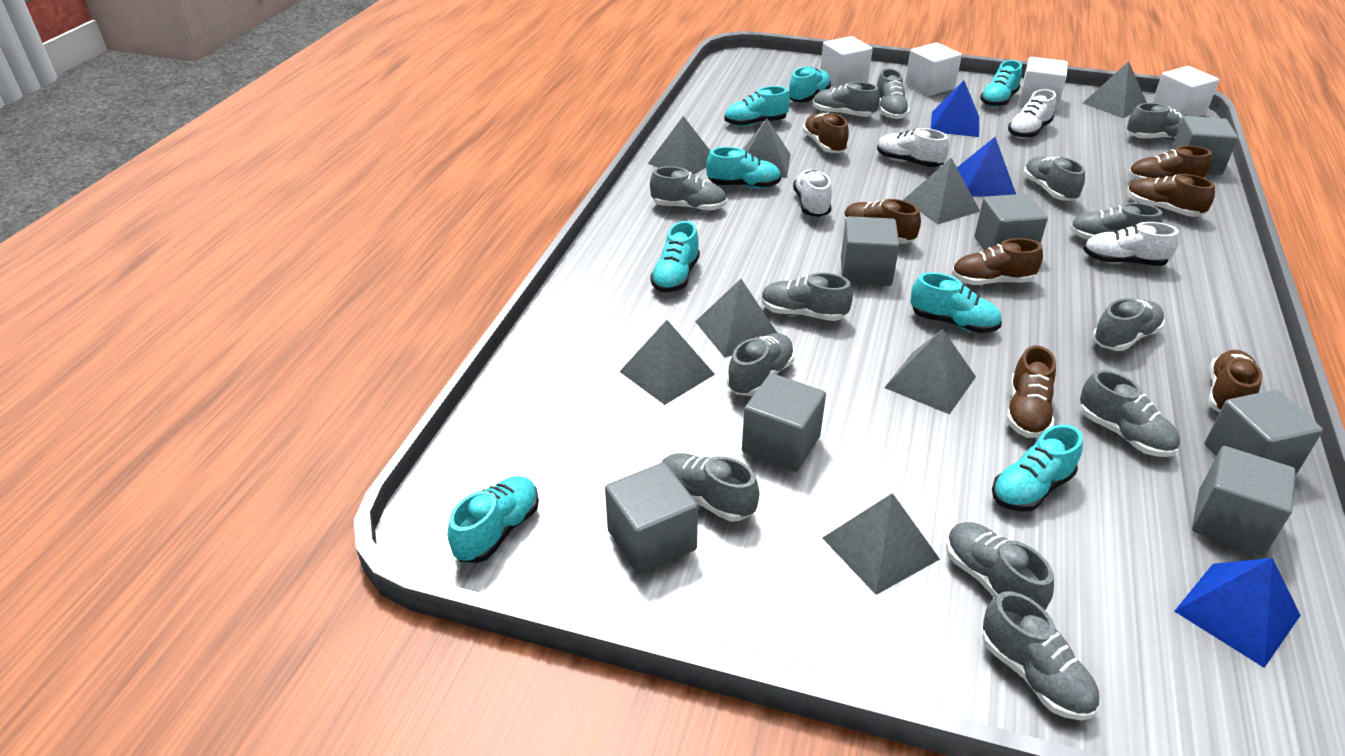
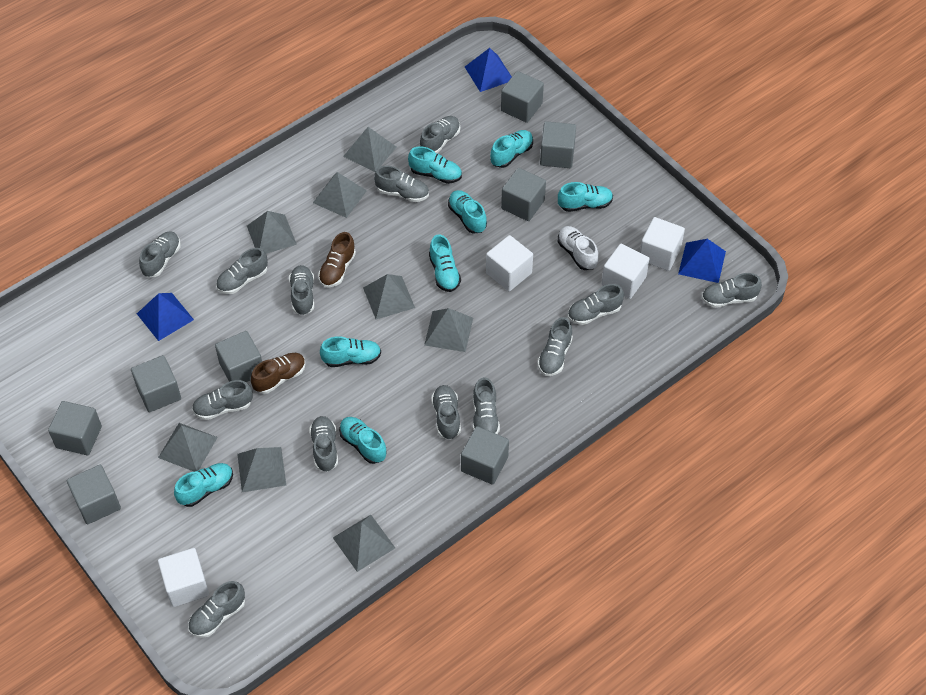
brown shoe: 7 -> 2
grey cube: 7 -> 8
white shoe: 4 -> 1

